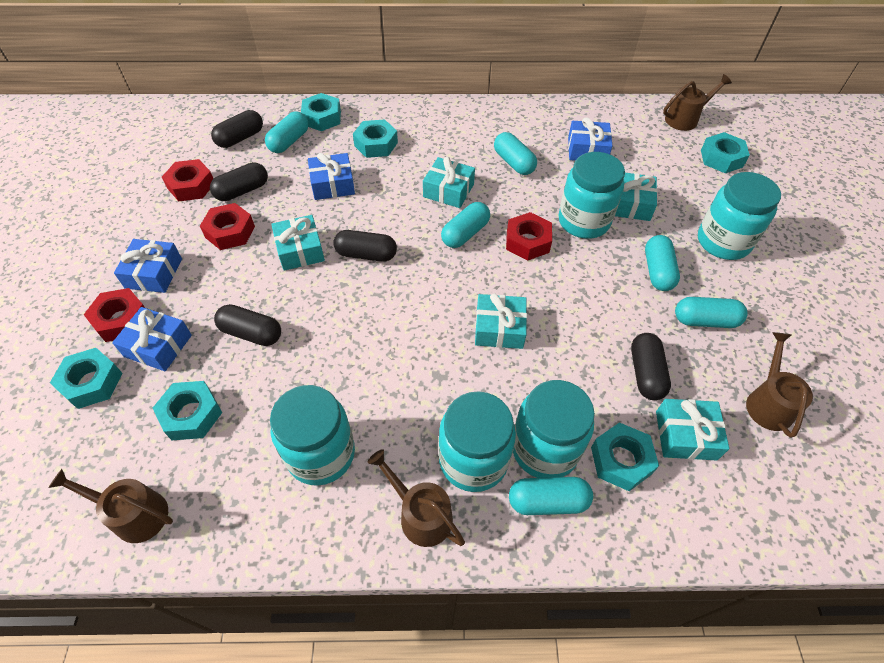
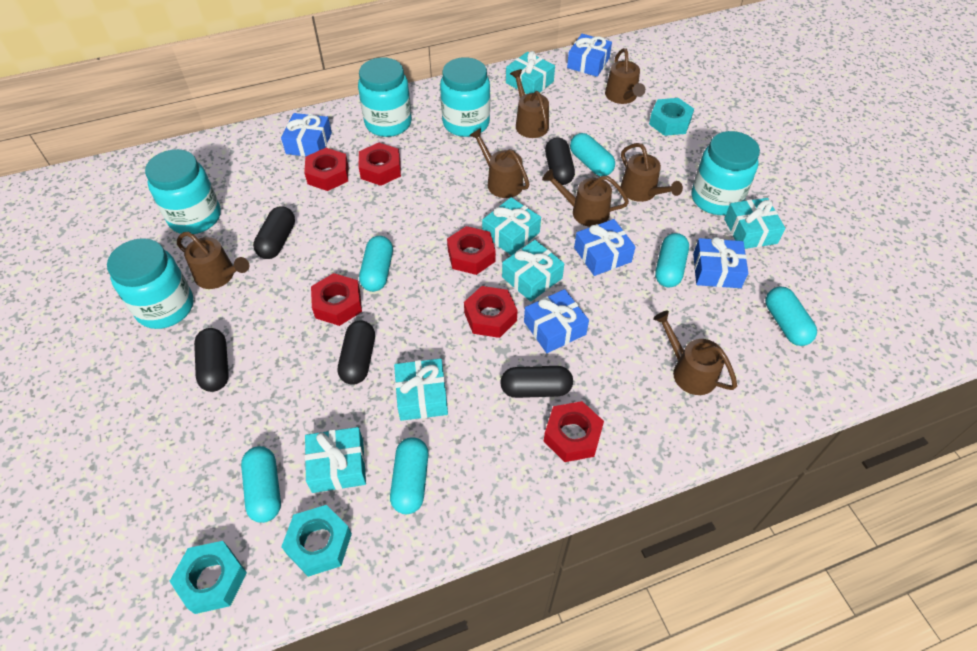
blue gift: 4 -> 5
brown watering can: 4 -> 7
red nut: 4 -> 6
turquoise gift: 5 -> 6
turquoise nut: 6 -> 3

